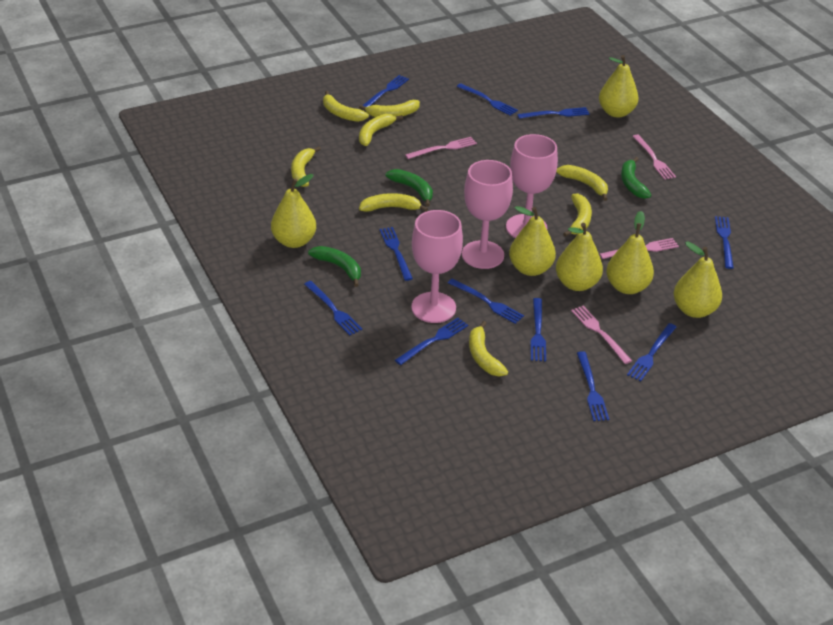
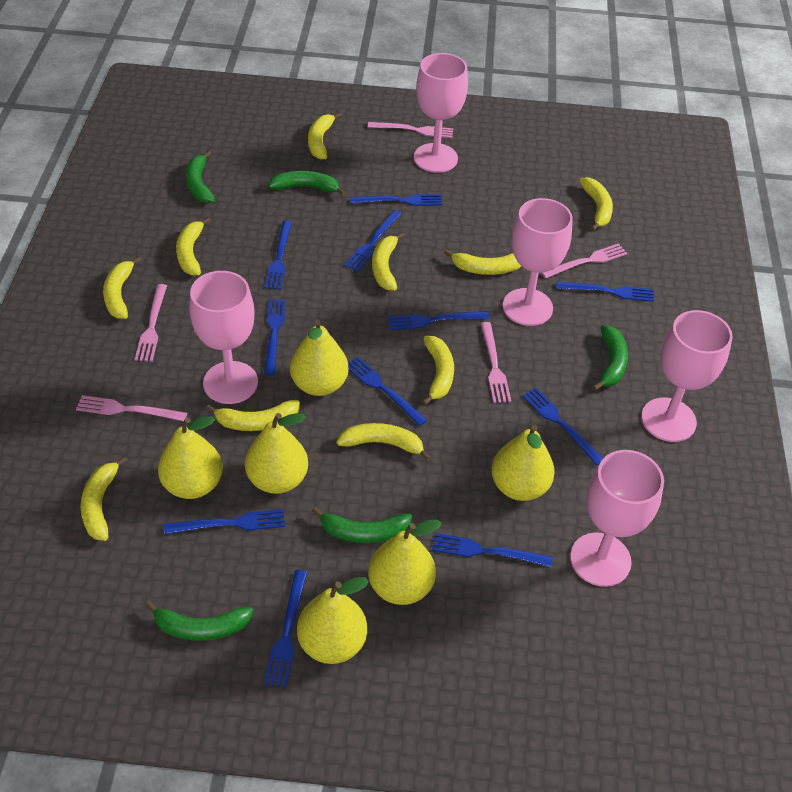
green banana: 3 -> 5
pink fork: 4 -> 5
pink goblet: 3 -> 5
yellow banana: 8 -> 10

